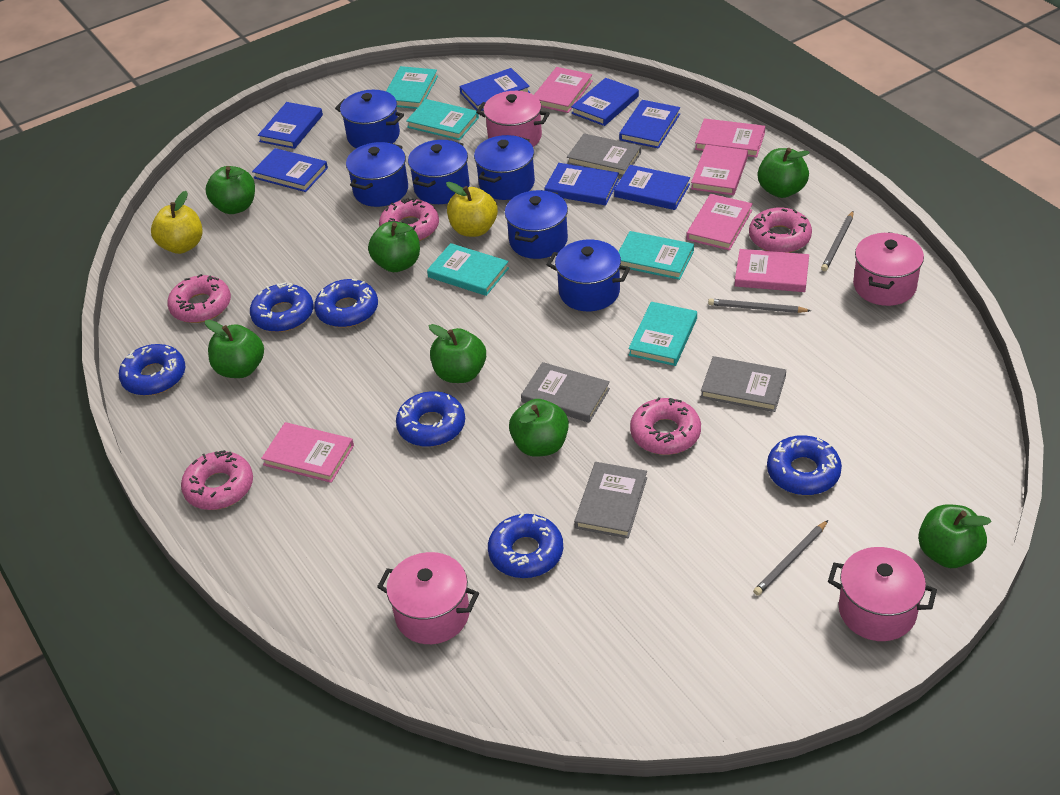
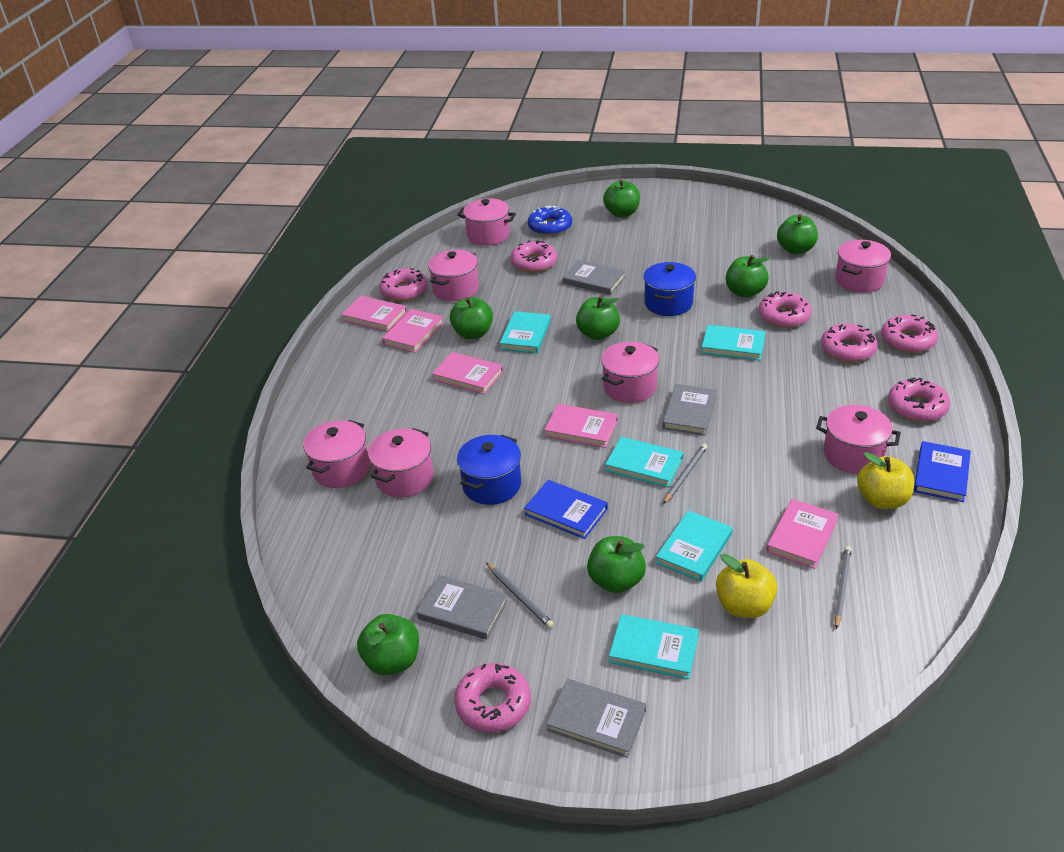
blue book: 7 -> 2
blue donut: 6 -> 1
blue pot: 6 -> 2
pink book: 6 -> 5
pink donut: 5 -> 7
pink pot: 4 -> 7

